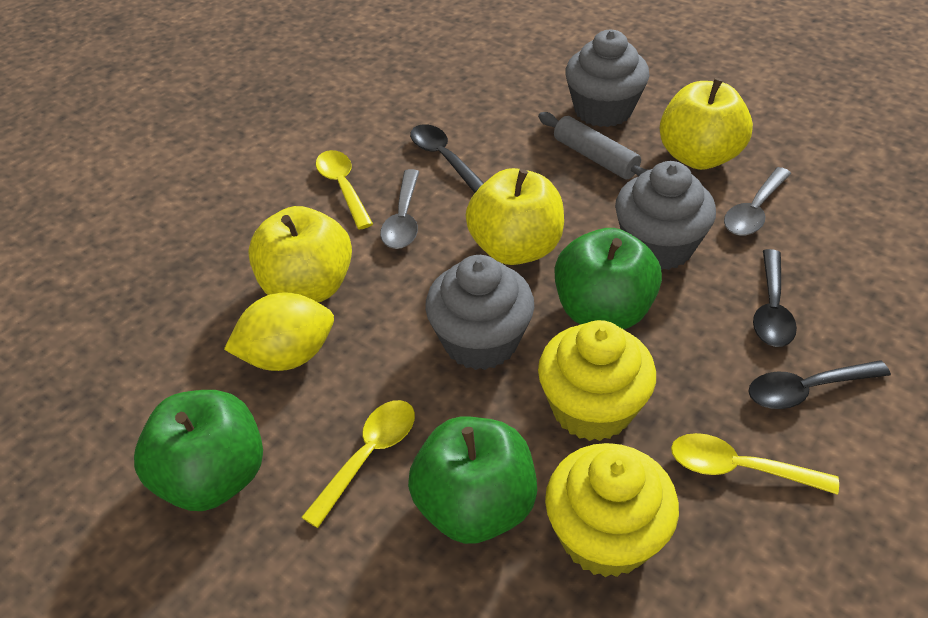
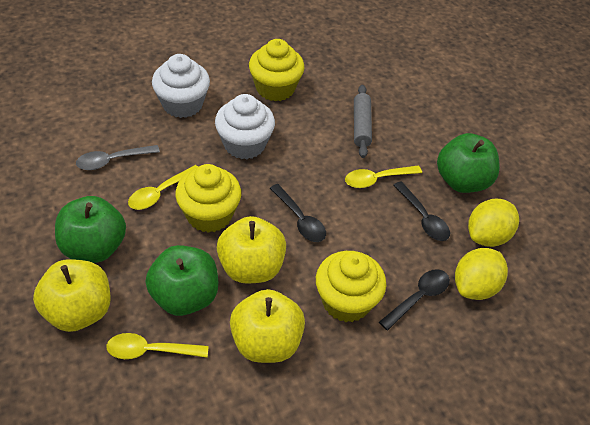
grey cupcake: 3 -> 0
grey spoon: 2 -> 1
white cupcake: 0 -> 2
yellow cupcake: 2 -> 3
yellow lemon: 1 -> 2

